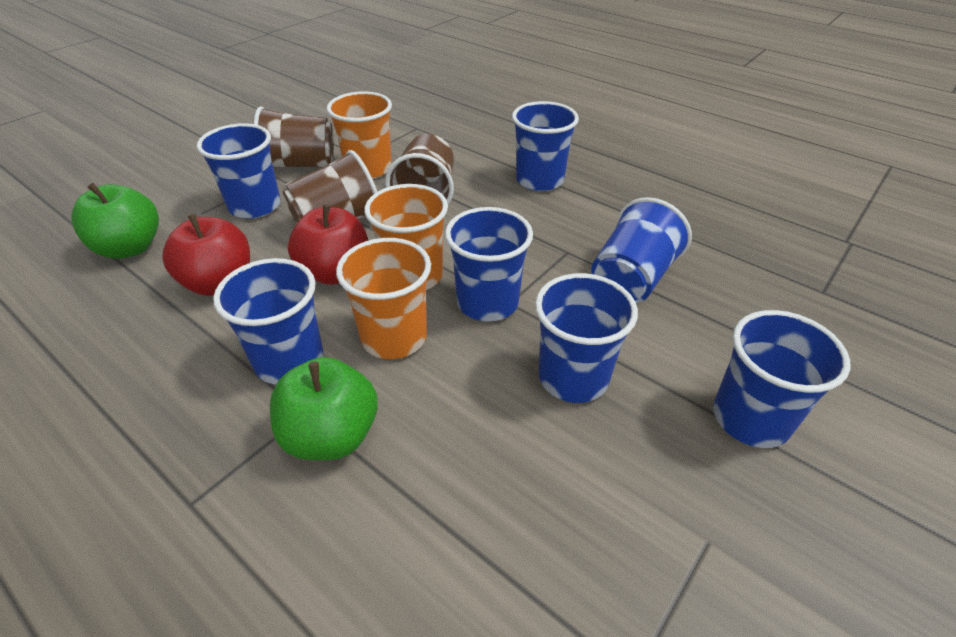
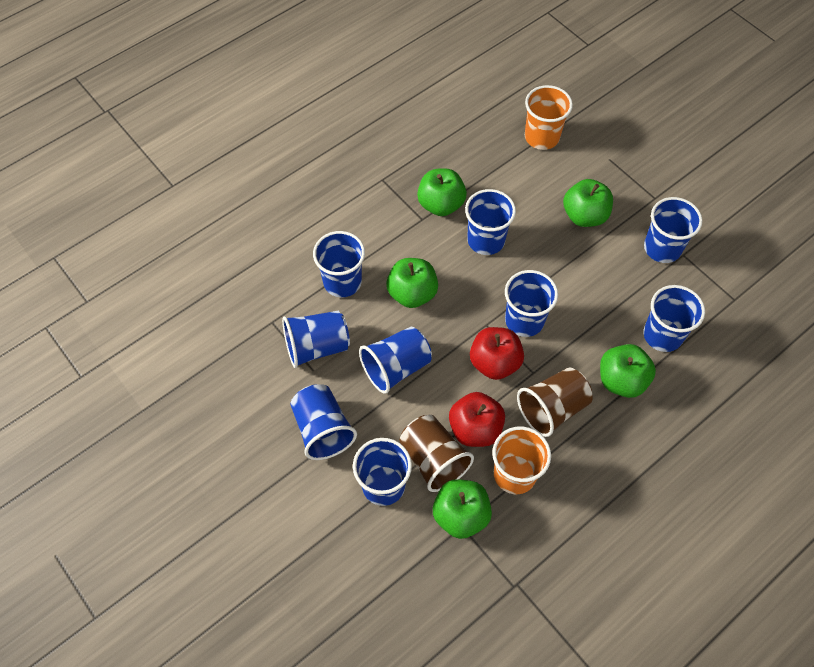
blue cup: 7 -> 9
brown cup: 3 -> 2
green apple: 2 -> 5
orange cup: 3 -> 2

